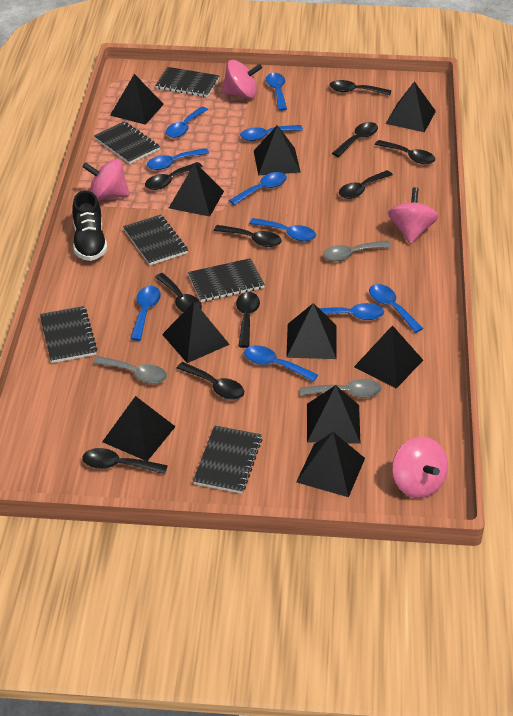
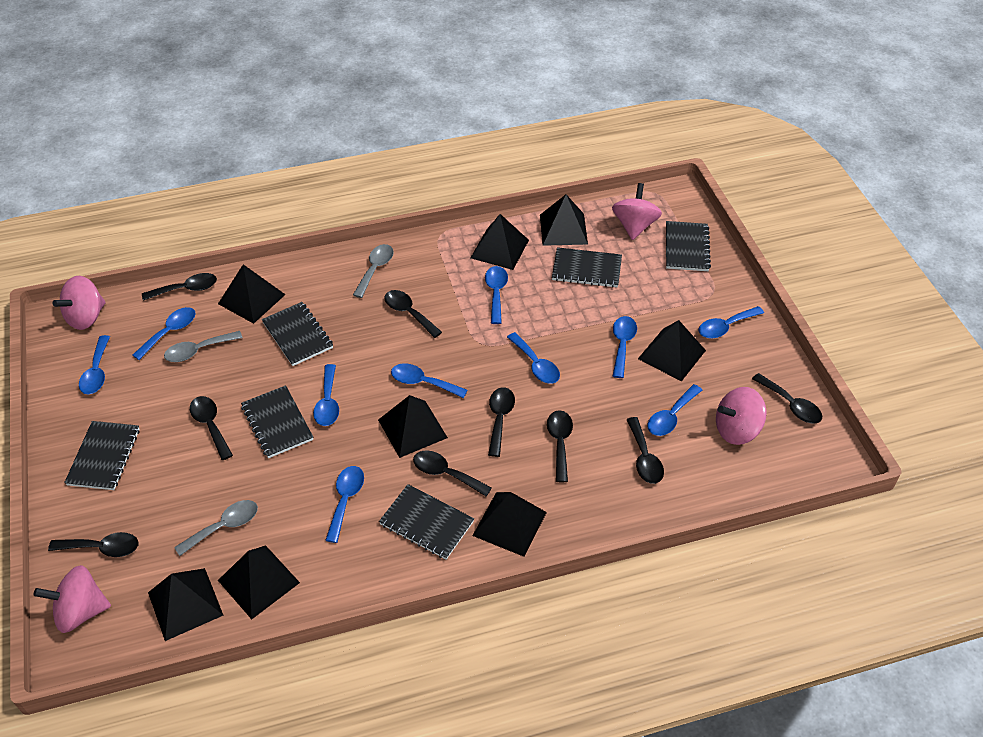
black pyramid: 10 -> 8
black shoe: 1 -> 0
black spoon: 10 -> 9

